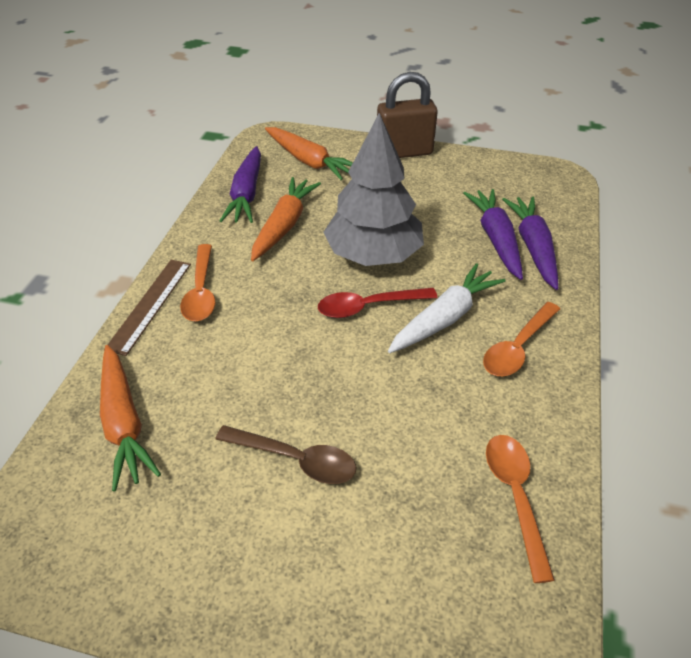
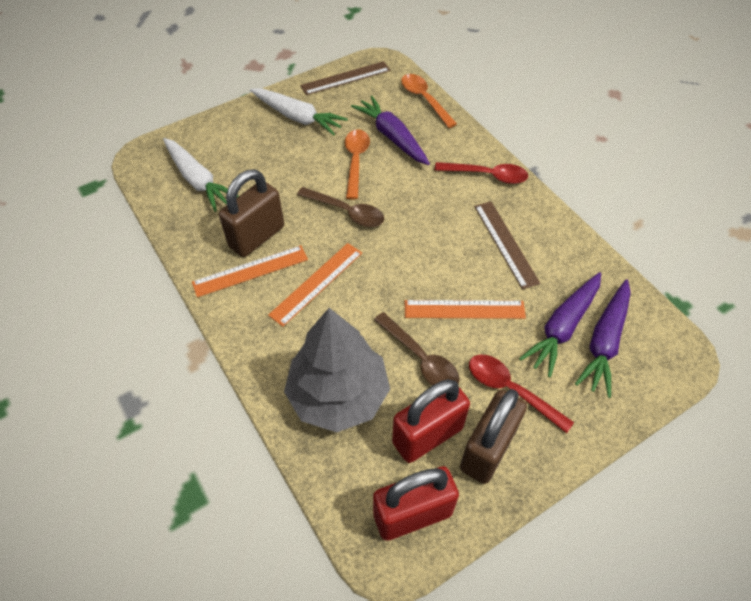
brown padlock: 1 -> 2
brown ruler: 1 -> 2
brown spoon: 1 -> 2
orange carrot: 3 -> 0
orange ruler: 0 -> 3
orange spoon: 3 -> 2
red padlock: 0 -> 2
red spoon: 1 -> 2
white carrot: 1 -> 2

